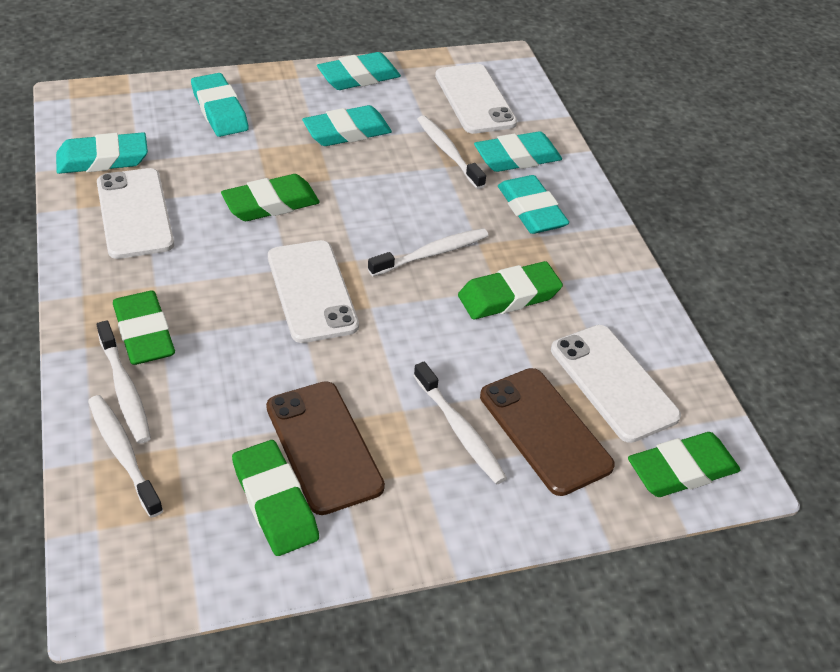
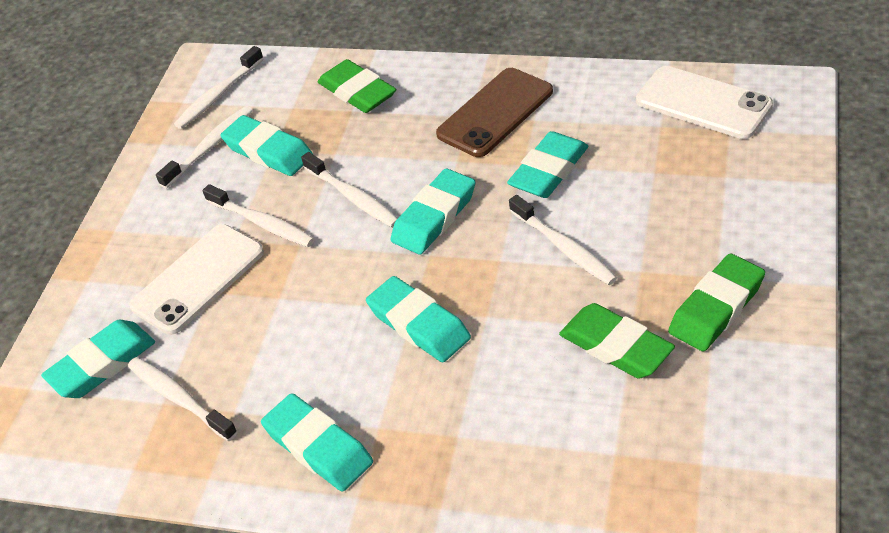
brown phone: 2 -> 1
green eraser: 5 -> 3
white phone: 4 -> 2
white toothbrush: 5 -> 6

